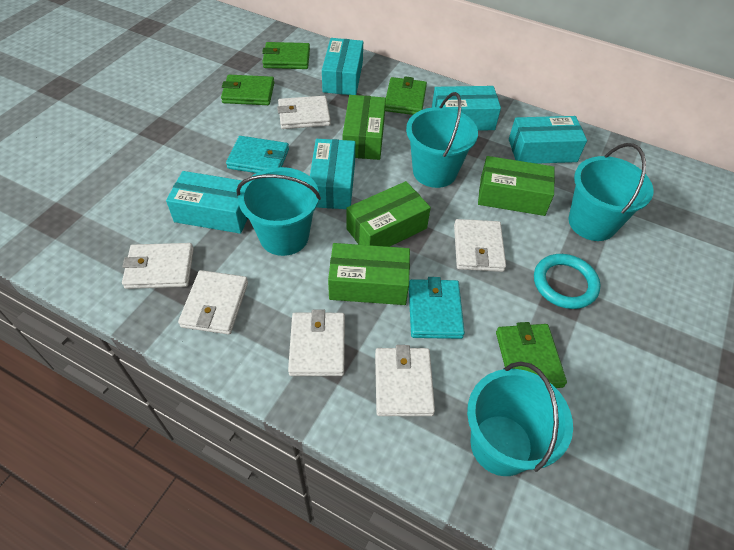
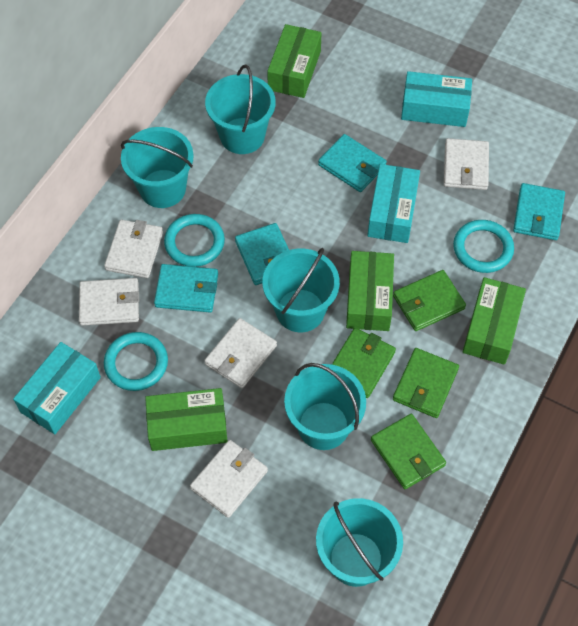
turquoise box: 5 -> 3
turquoise bucket: 4 -> 5
turquoise ring: 1 -> 3
turquoise wallet: 2 -> 4
white wallet: 6 -> 5

